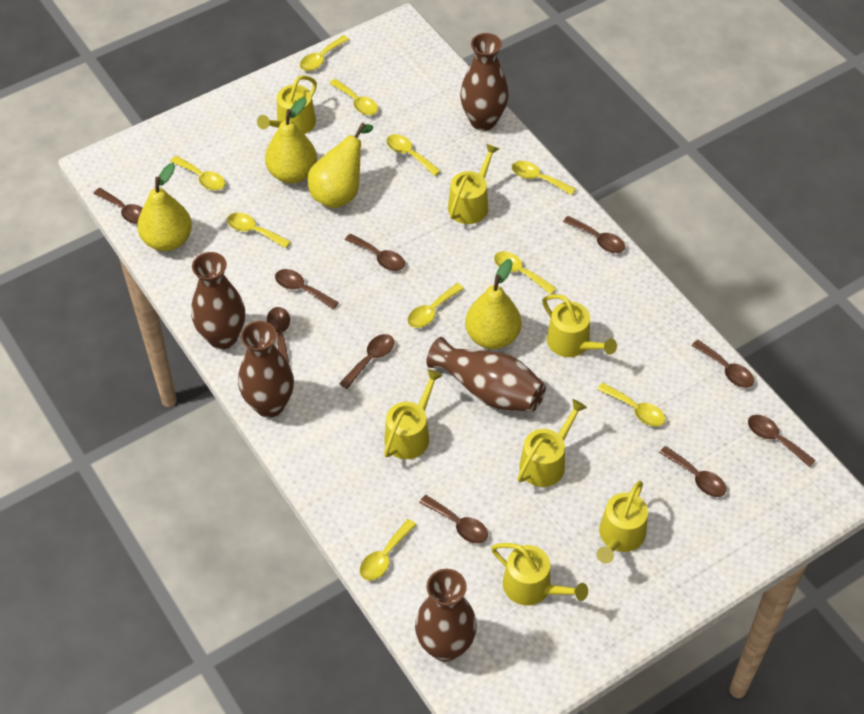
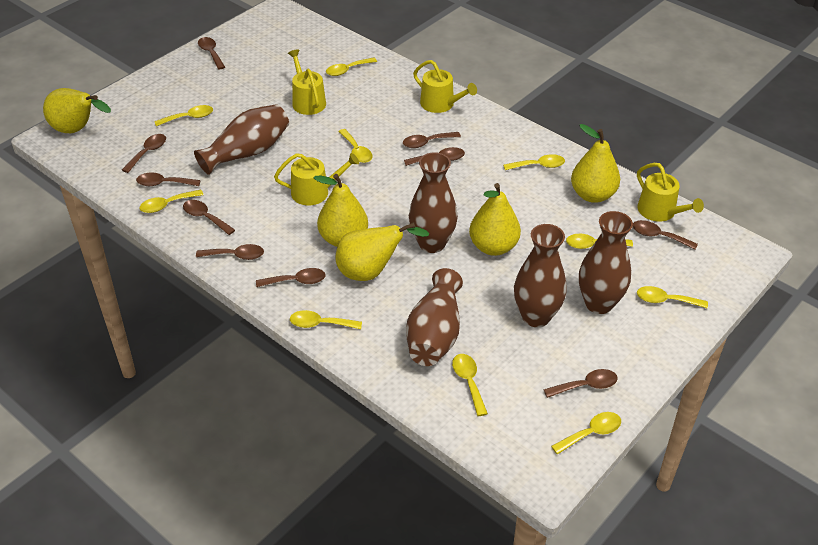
yellow pear: 4 -> 5
yellow watering can: 7 -> 4

